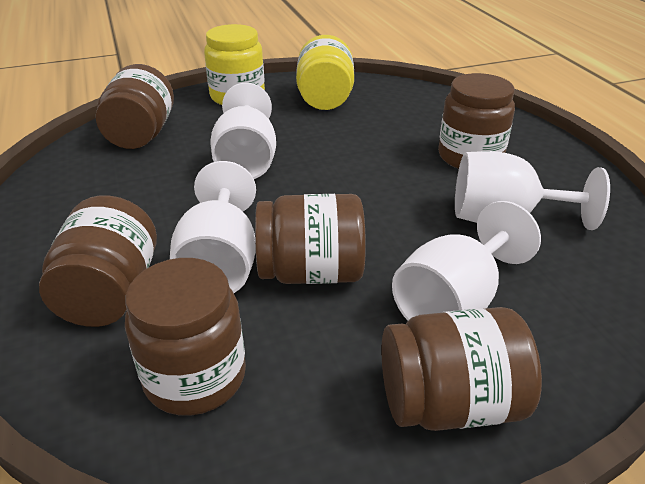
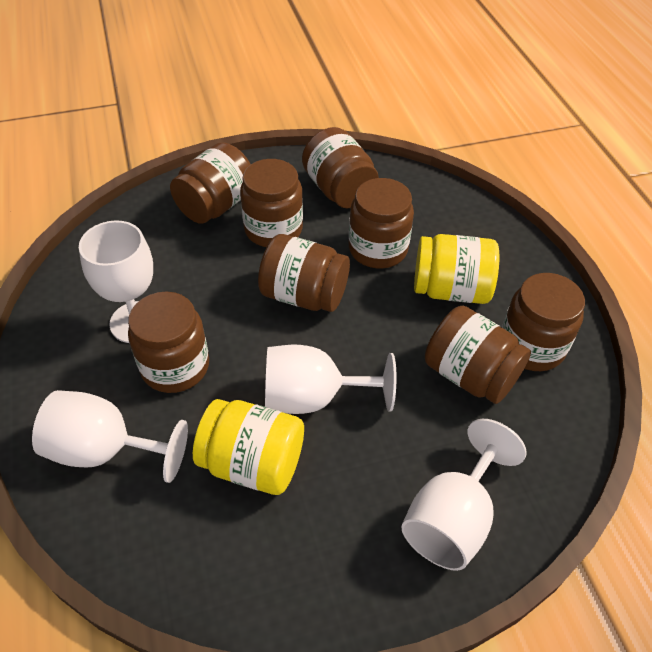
brown jar: 6 -> 8

